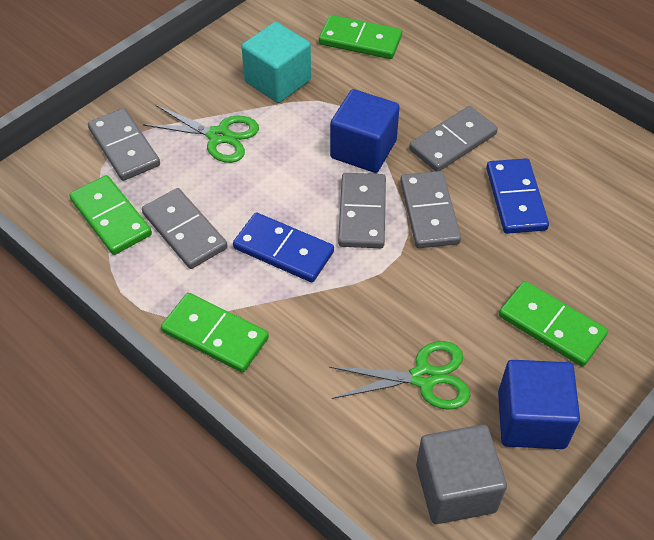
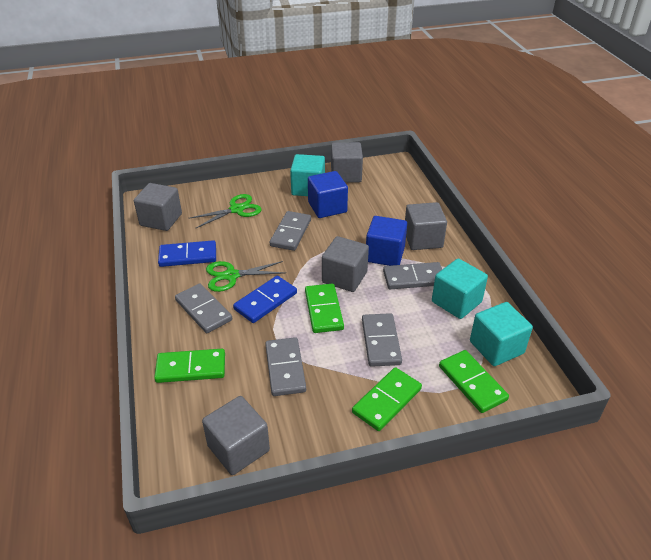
grey cube: 1 -> 5
turquoise cube: 1 -> 3

